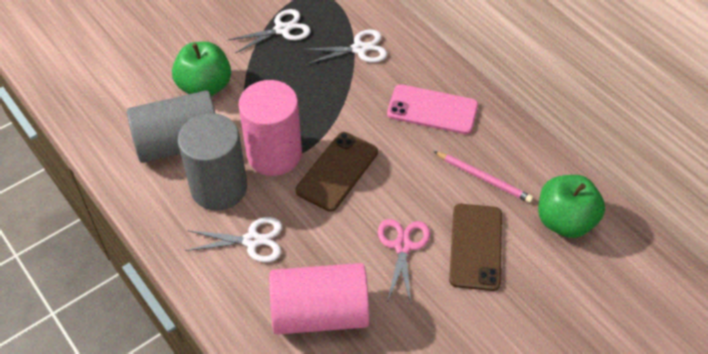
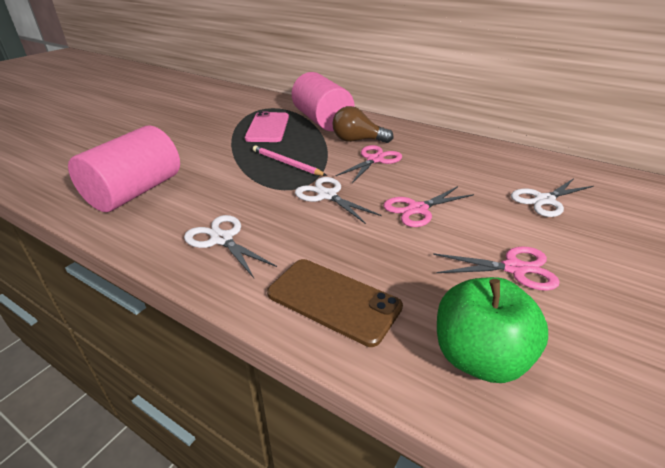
brown light bulb: 0 -> 1
brown phone: 2 -> 1
green apple: 2 -> 1
grey cylinder: 2 -> 0
pink scissors: 1 -> 3

